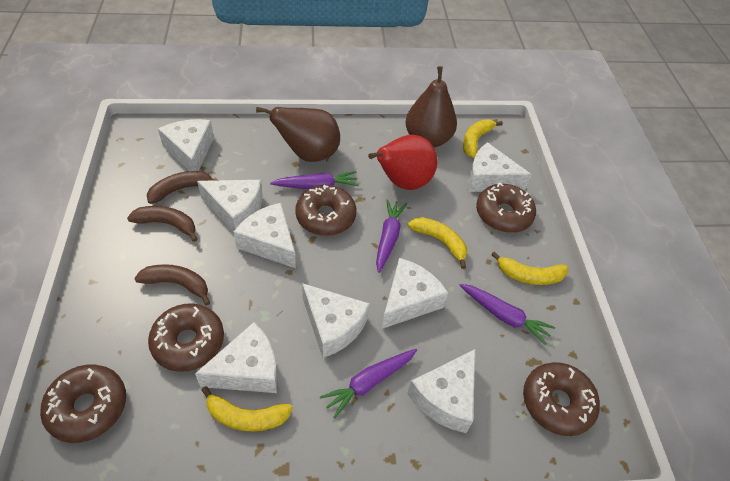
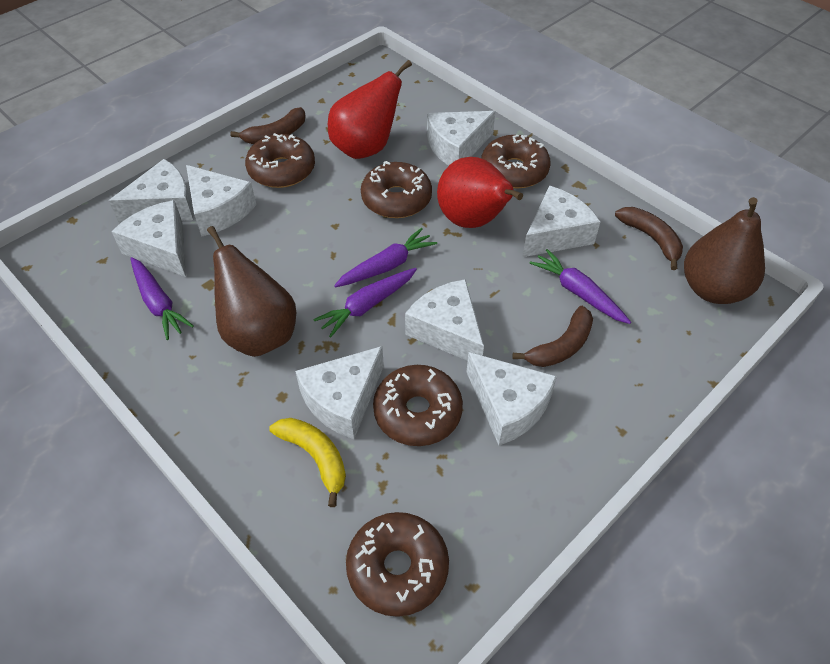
red pear: 1 -> 2
yellow banana: 4 -> 1

